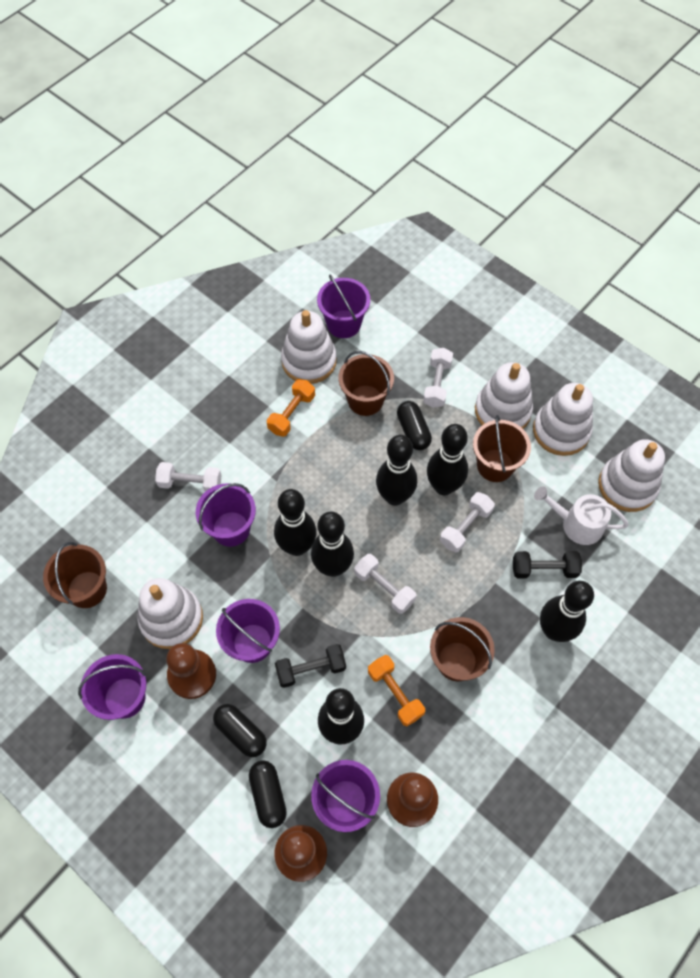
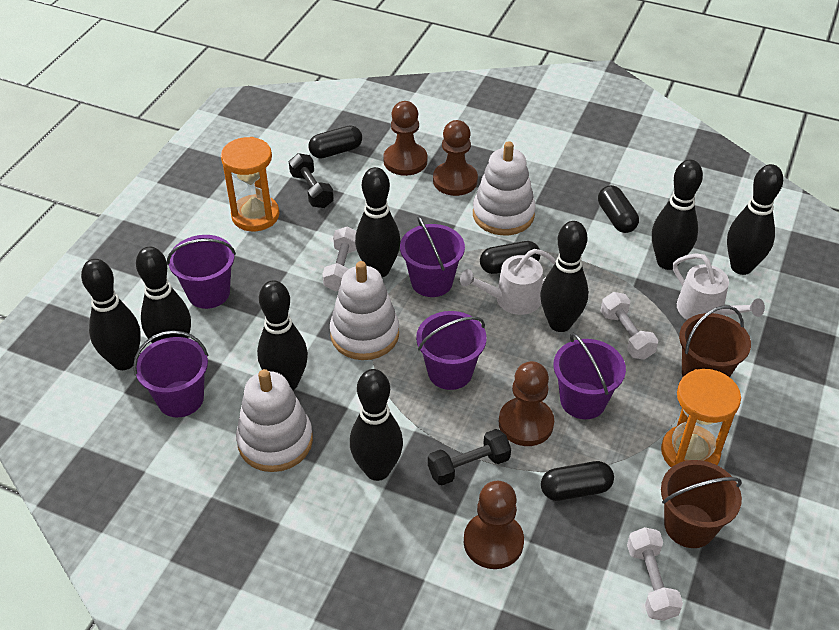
black bowling pin: 6 -> 8
black capsule: 3 -> 4
brown bucket: 4 -> 2
brown pawn: 3 -> 4
orange dumbbell: 2 -> 0
orange hourglass: 0 -> 2
white dumbbell: 4 -> 3
white stacking toy: 5 -> 3
white watering can: 1 -> 2

